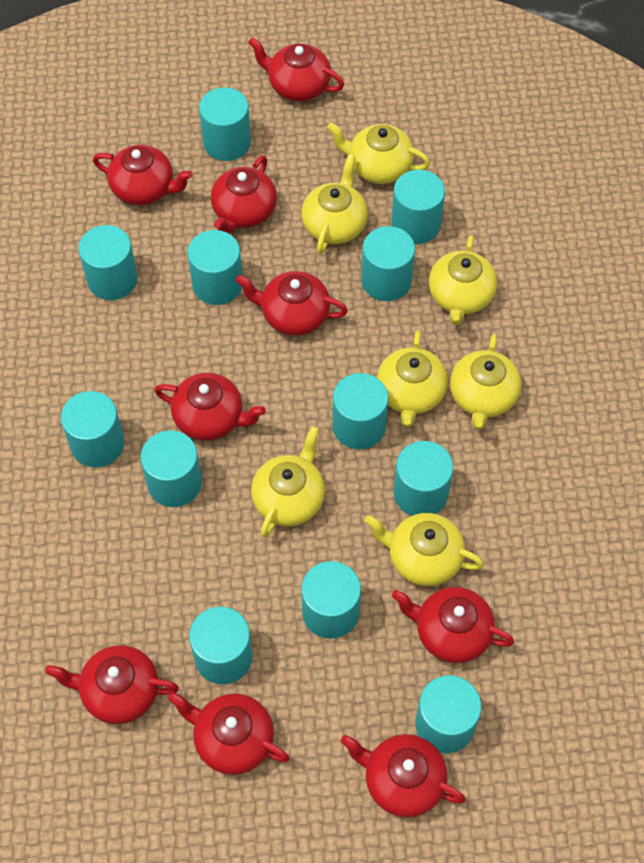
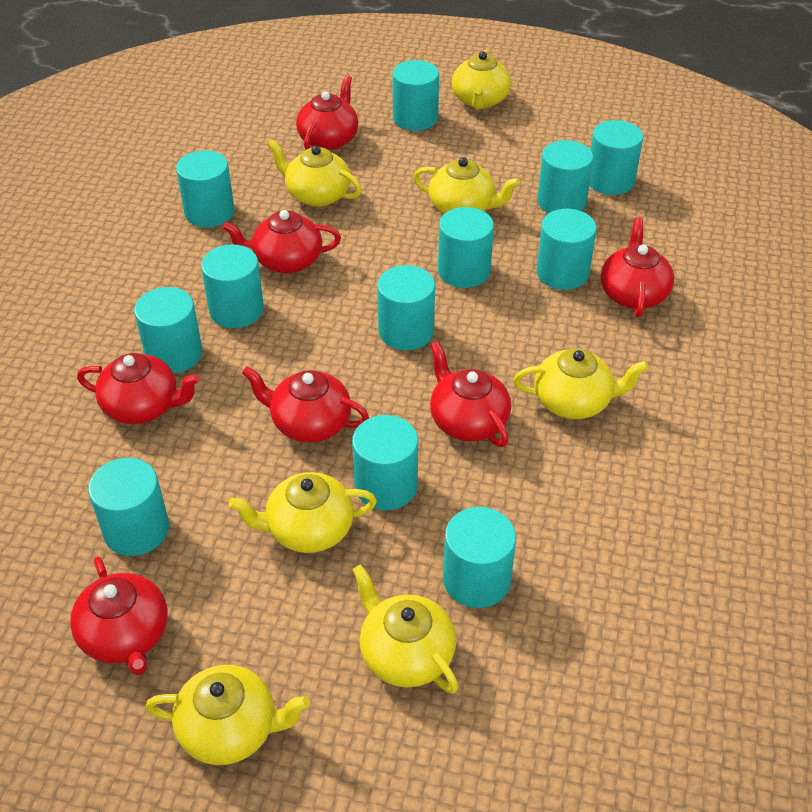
red teapot: 9 -> 7

